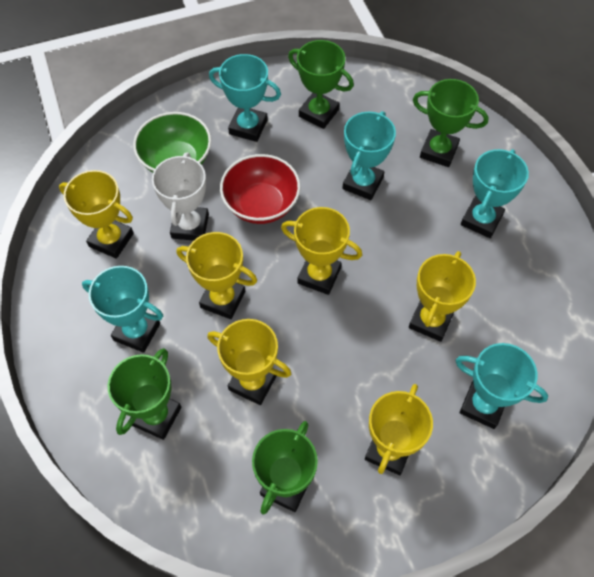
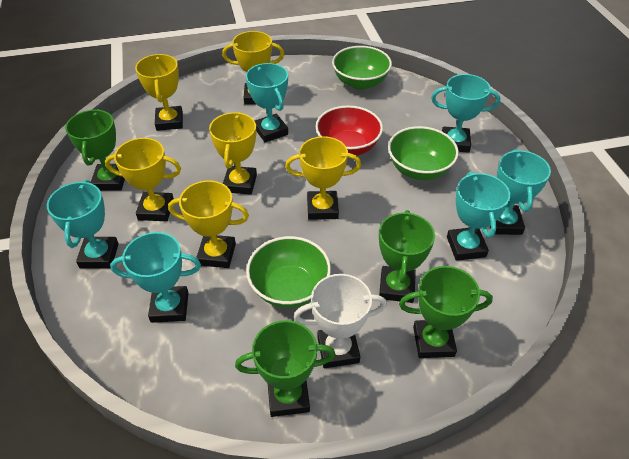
green bowl: 1 -> 3
turquoise trophy: 5 -> 6

